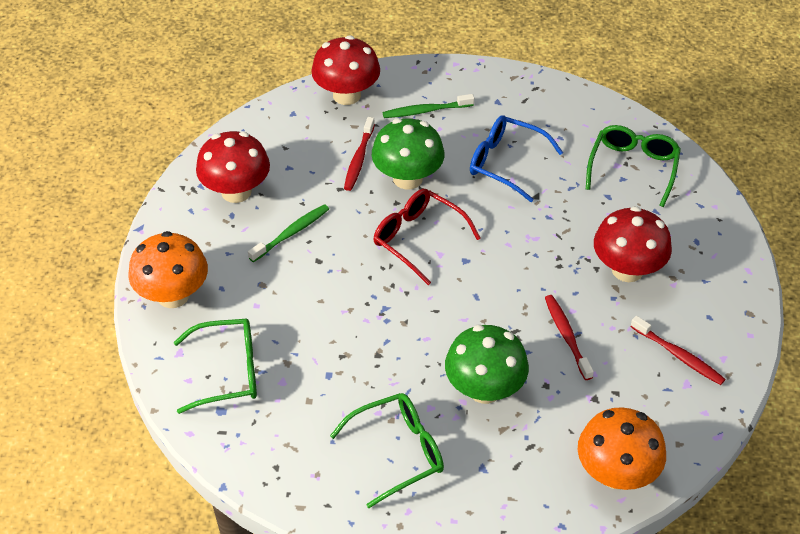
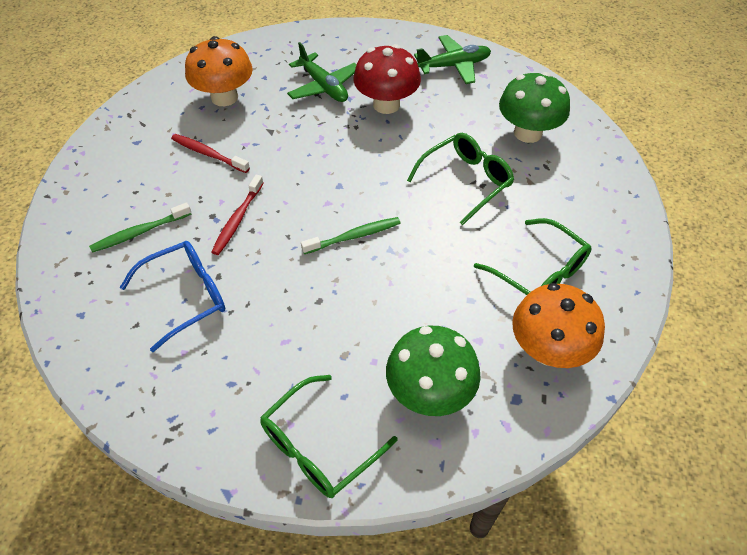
green plane: 0 -> 2
red glasses: 1 -> 0
red mushroom: 3 -> 1
red toothbrush: 3 -> 2

